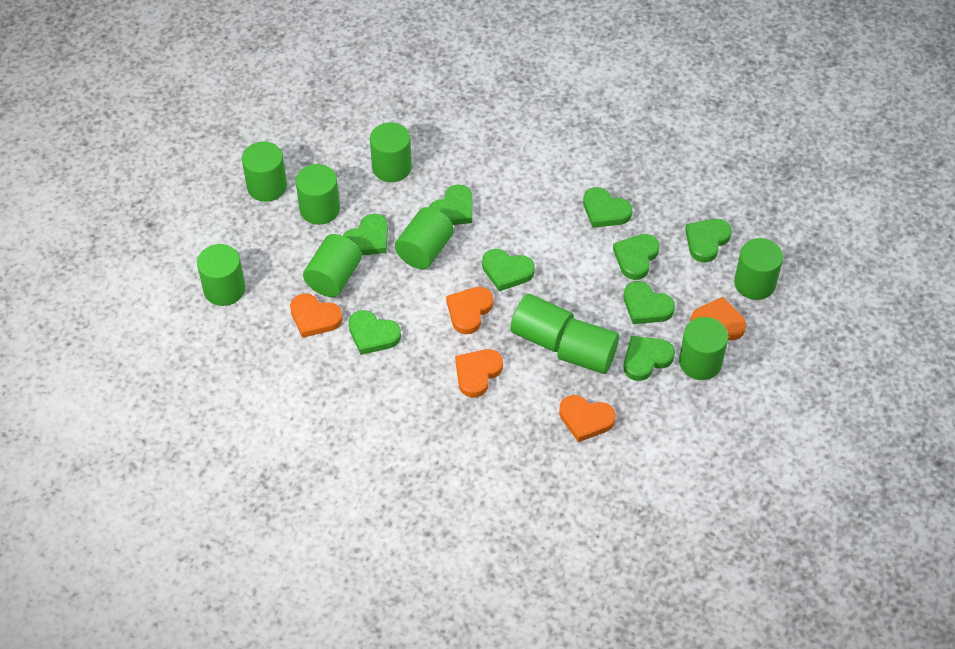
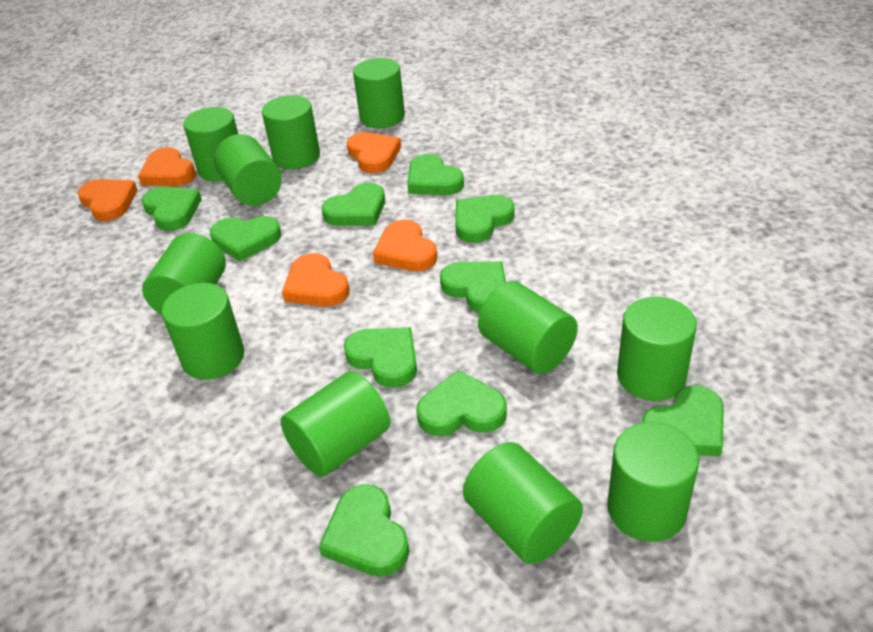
green cylinder: 10 -> 11
green heart: 9 -> 10

